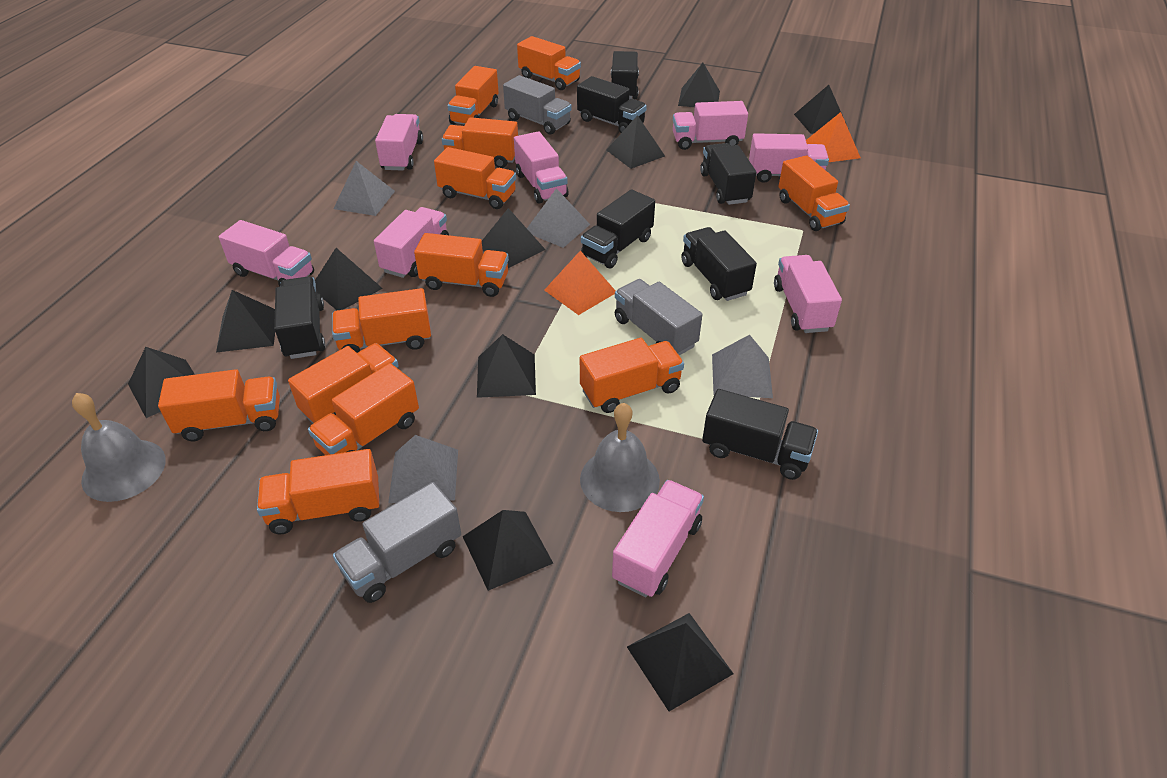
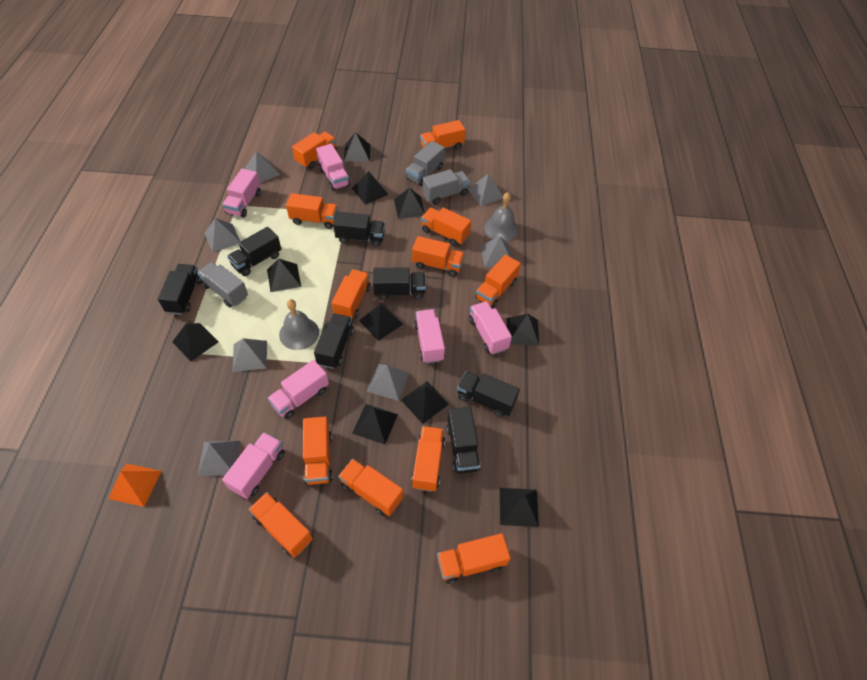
grey pyramid: 4 -> 7
orange pyramid: 2 -> 1
pink truck: 8 -> 6

